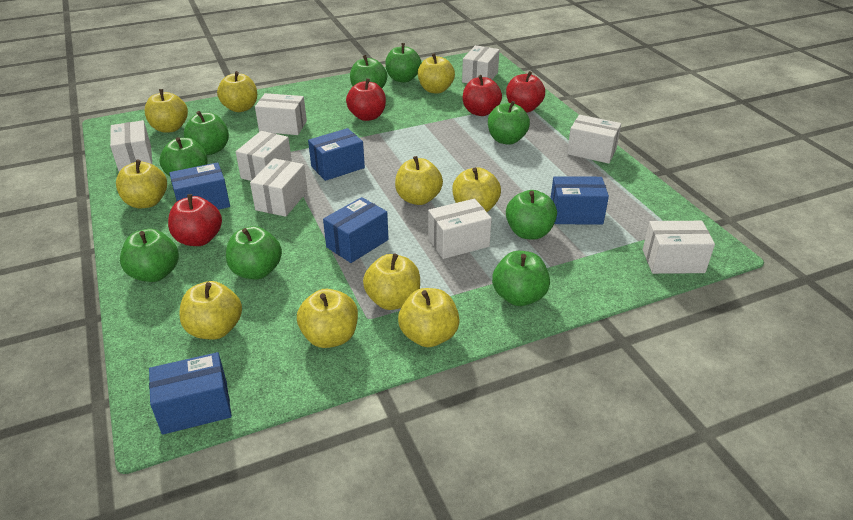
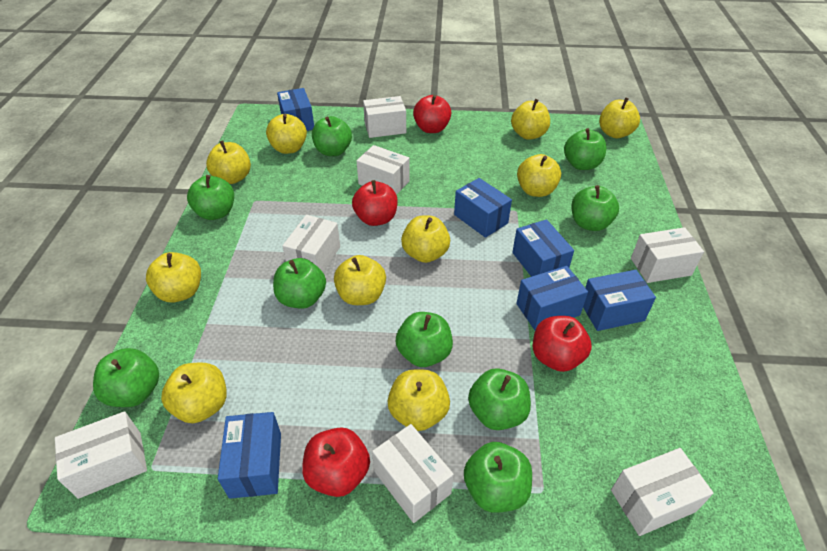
blue box: 5 -> 6
white box: 8 -> 7

